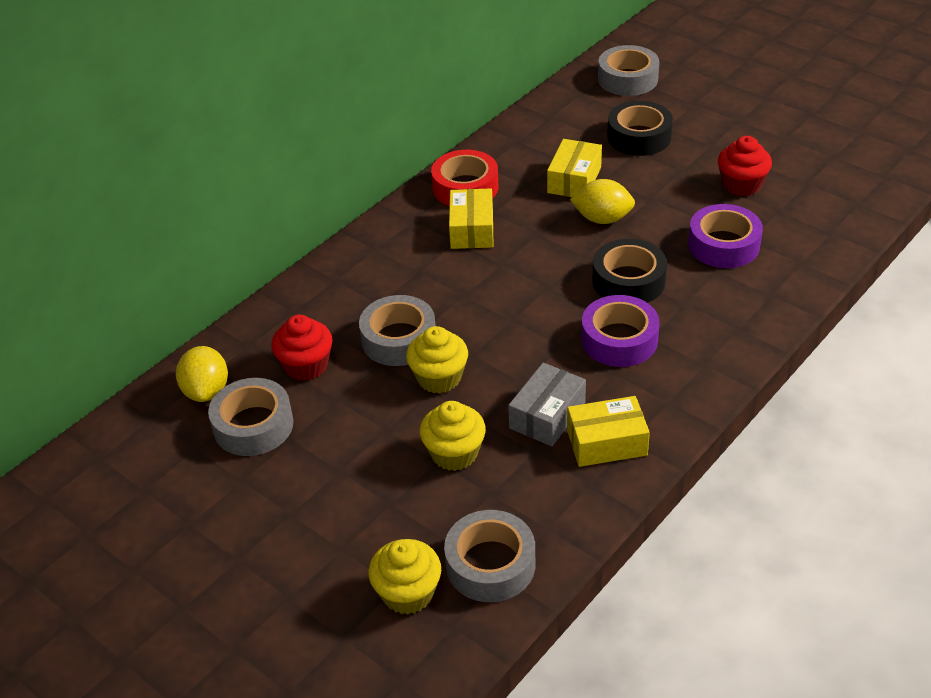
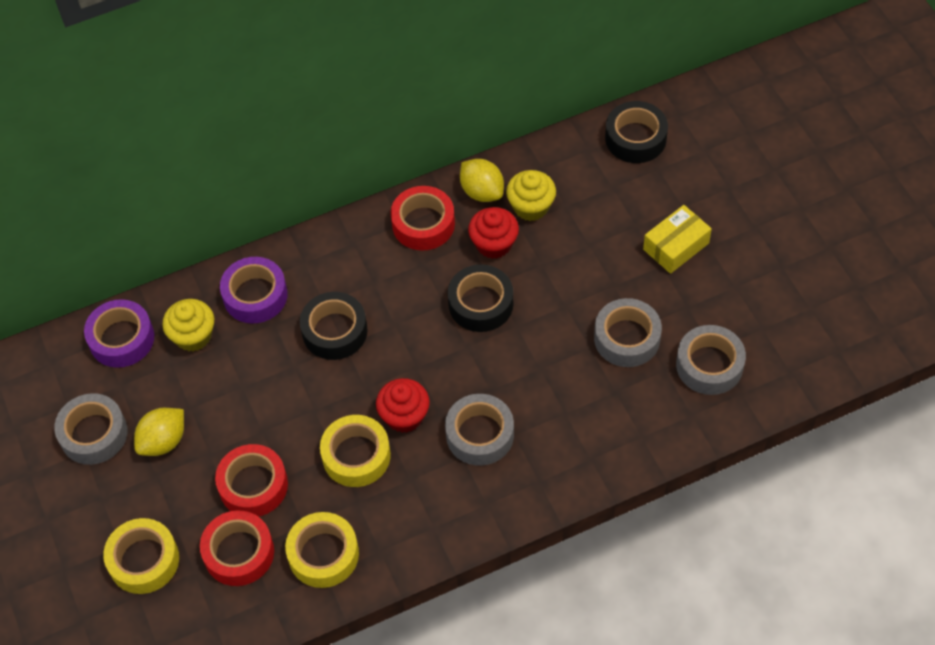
black tape: 2 -> 3
grey box: 1 -> 0
red tape: 1 -> 3
yellow box: 3 -> 1
yellow cupcake: 3 -> 2
yellow tape: 0 -> 3

